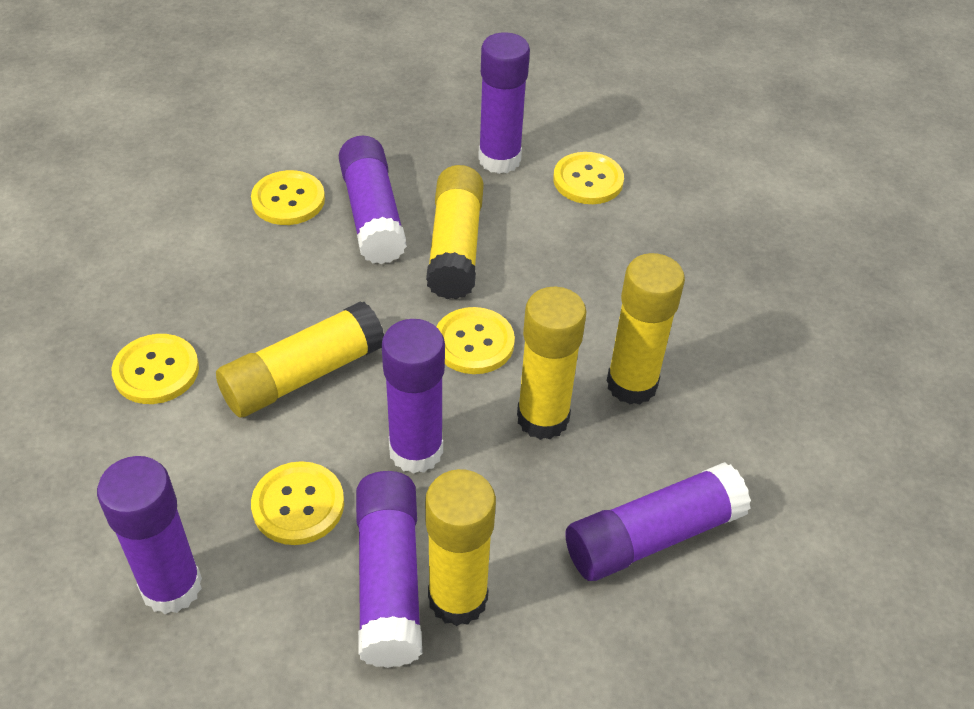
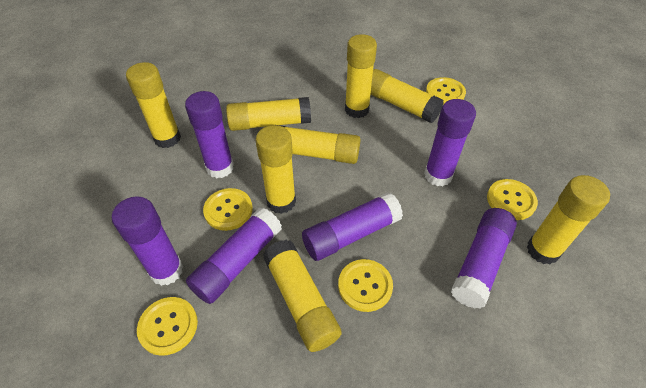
yellow glue stick: 5 -> 8

